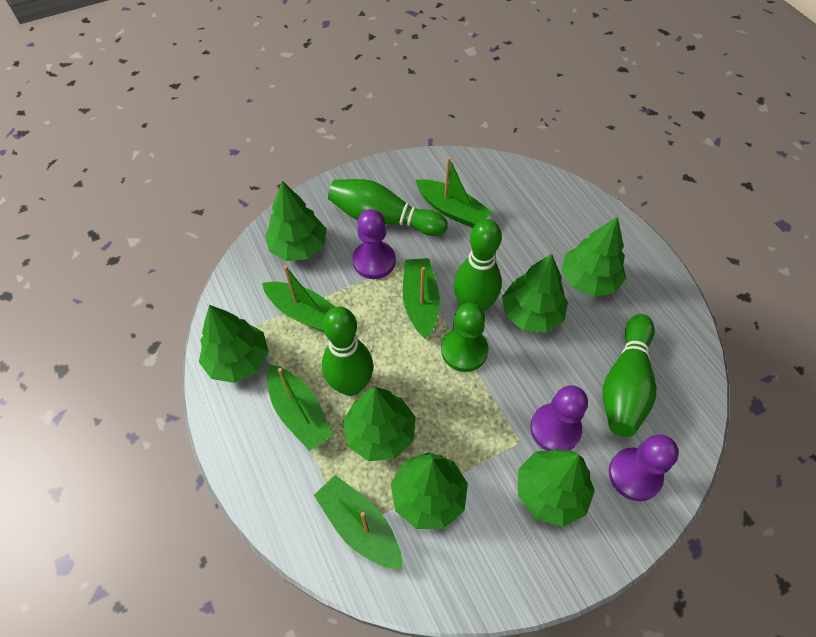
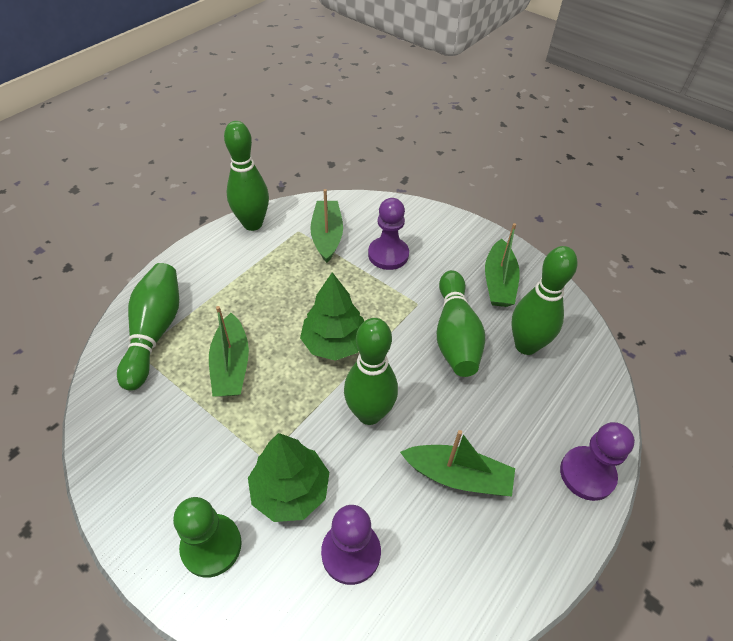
green boat: 5 -> 4
green bowling pin: 4 -> 5
green tree: 7 -> 2

